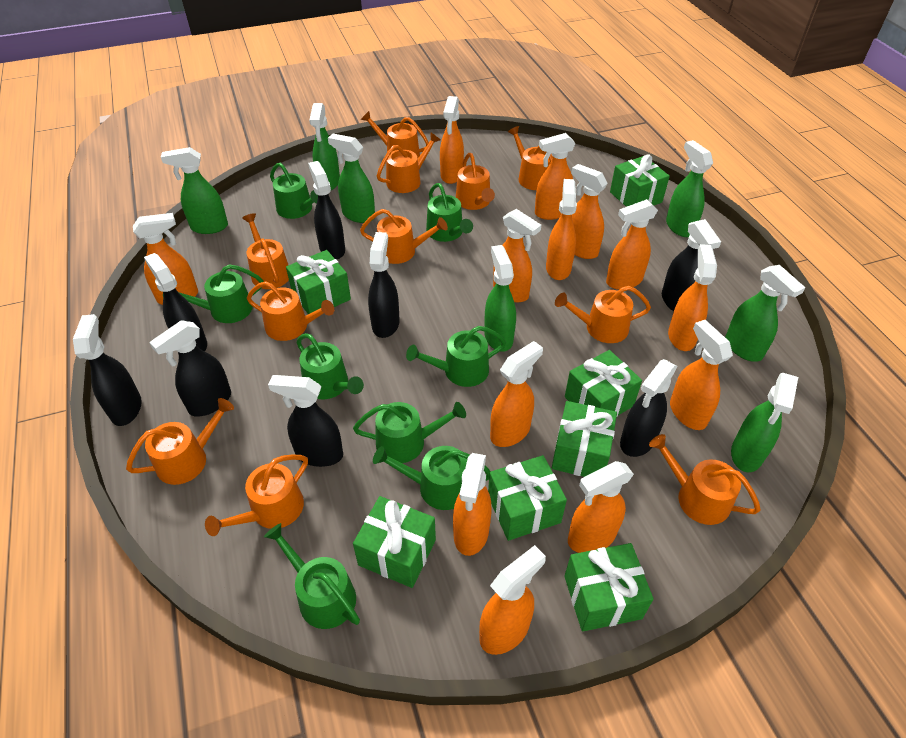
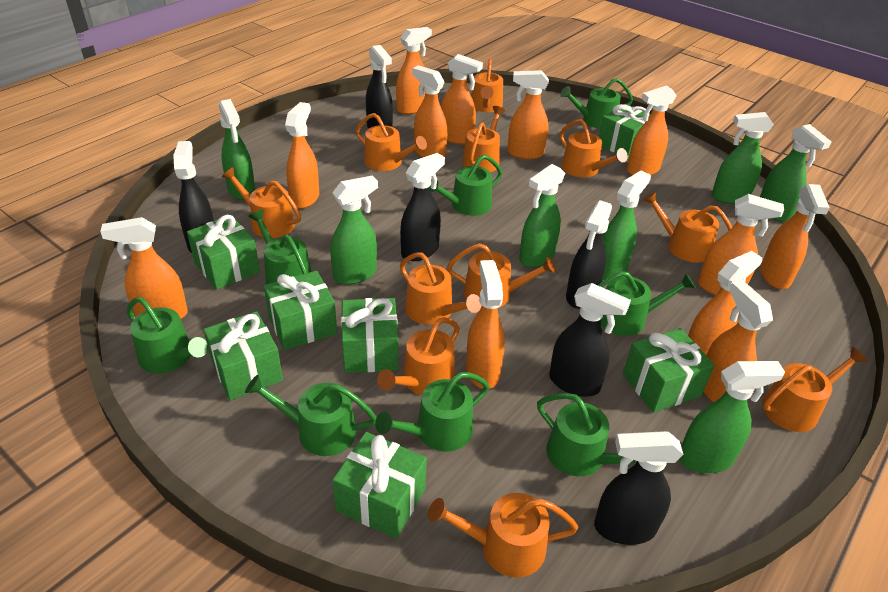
black spray bottle: 8 -> 6
orange spray bottle: 13 -> 12

